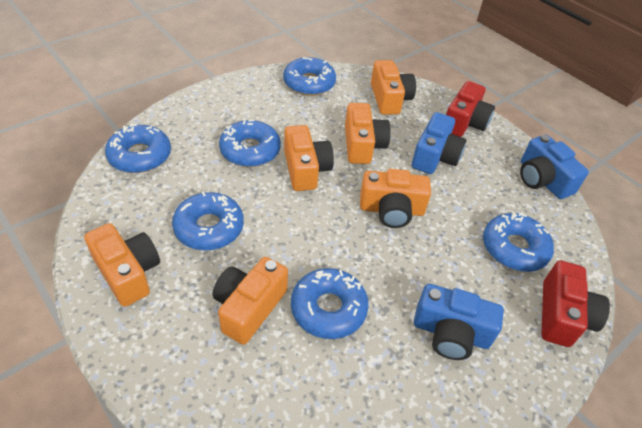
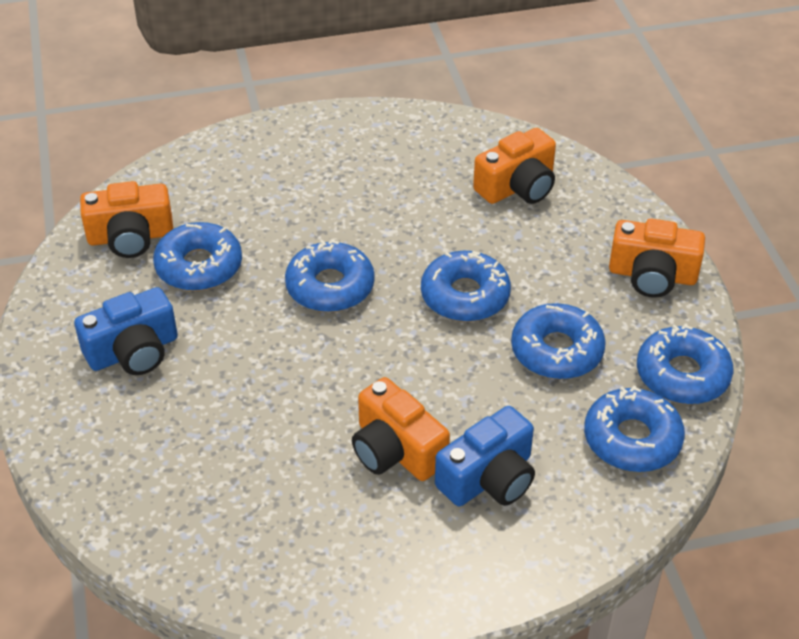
blue camera: 3 -> 2
orange camera: 6 -> 4
red camera: 2 -> 0

